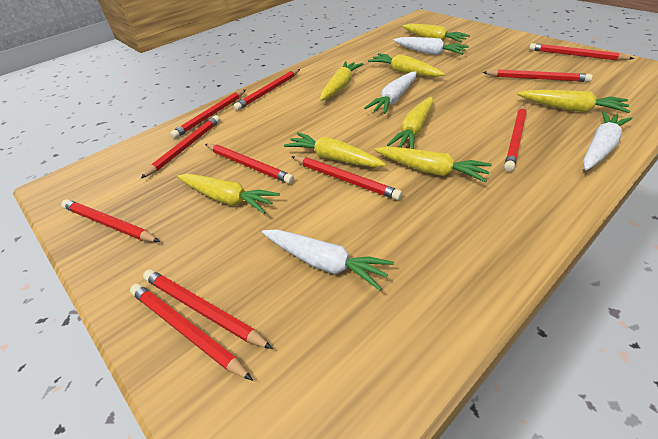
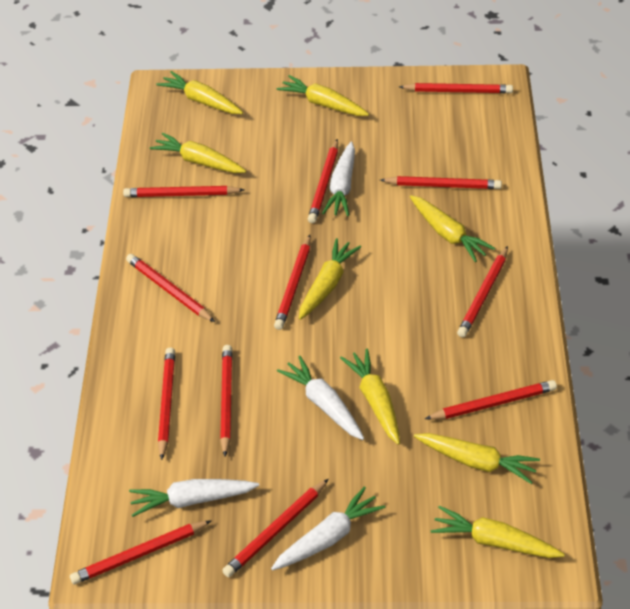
red pencil: 11 -> 12

